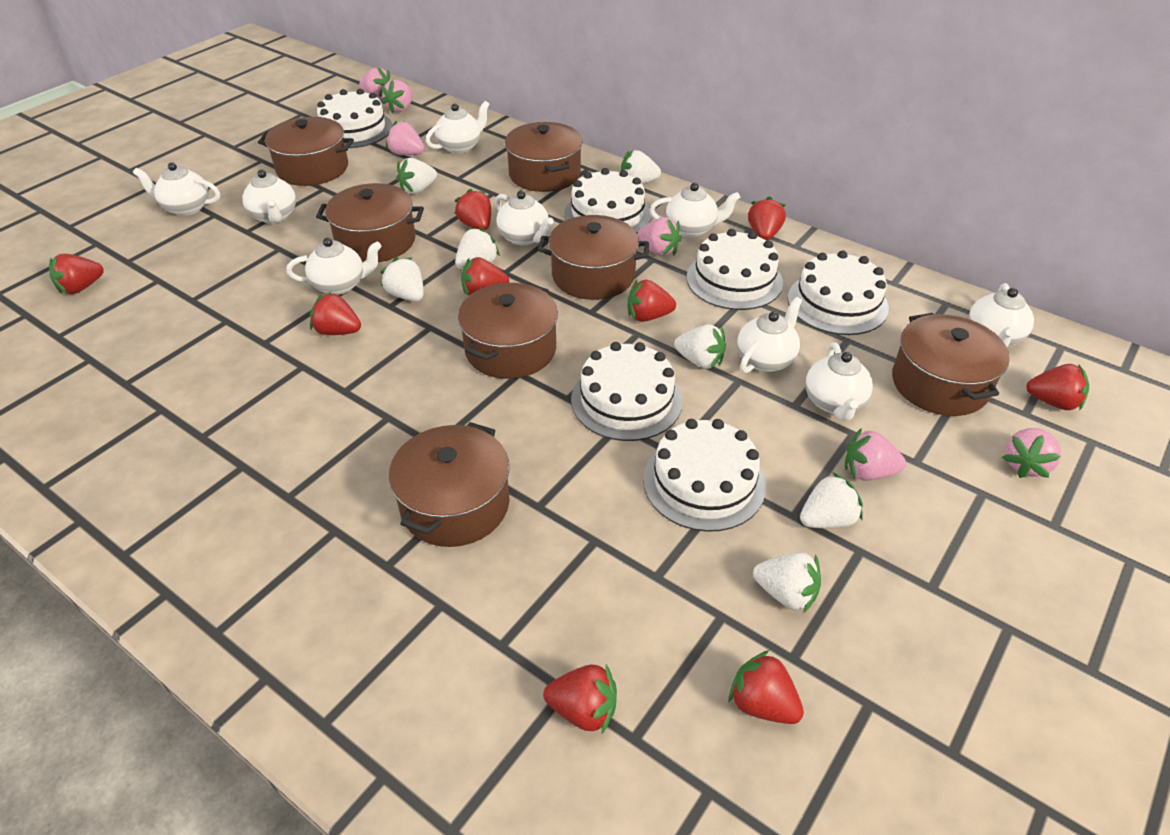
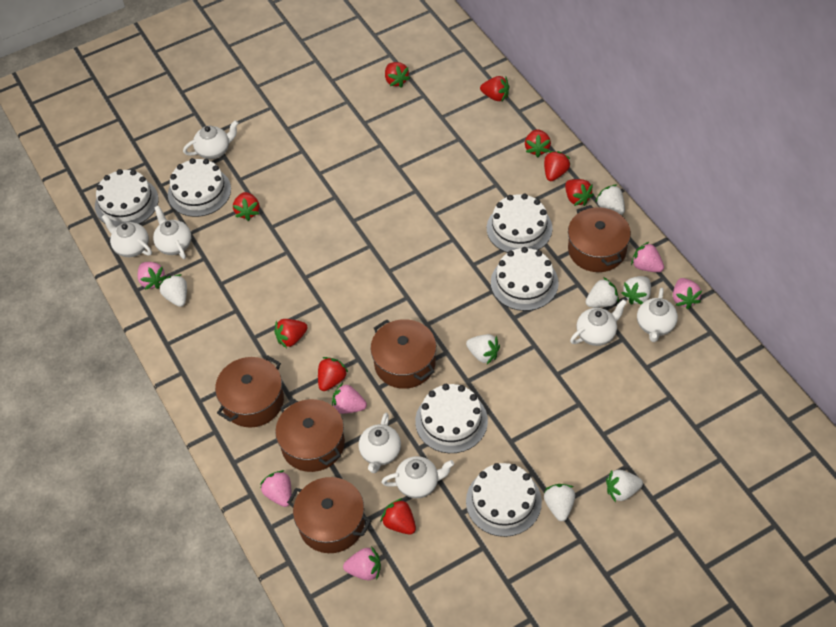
brown pot: 7 -> 5
white teapot: 9 -> 7

